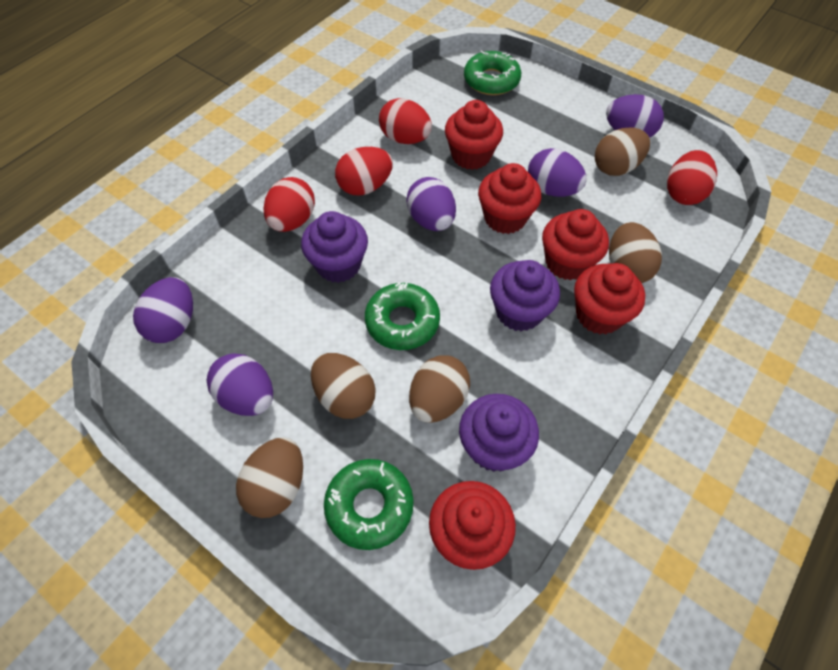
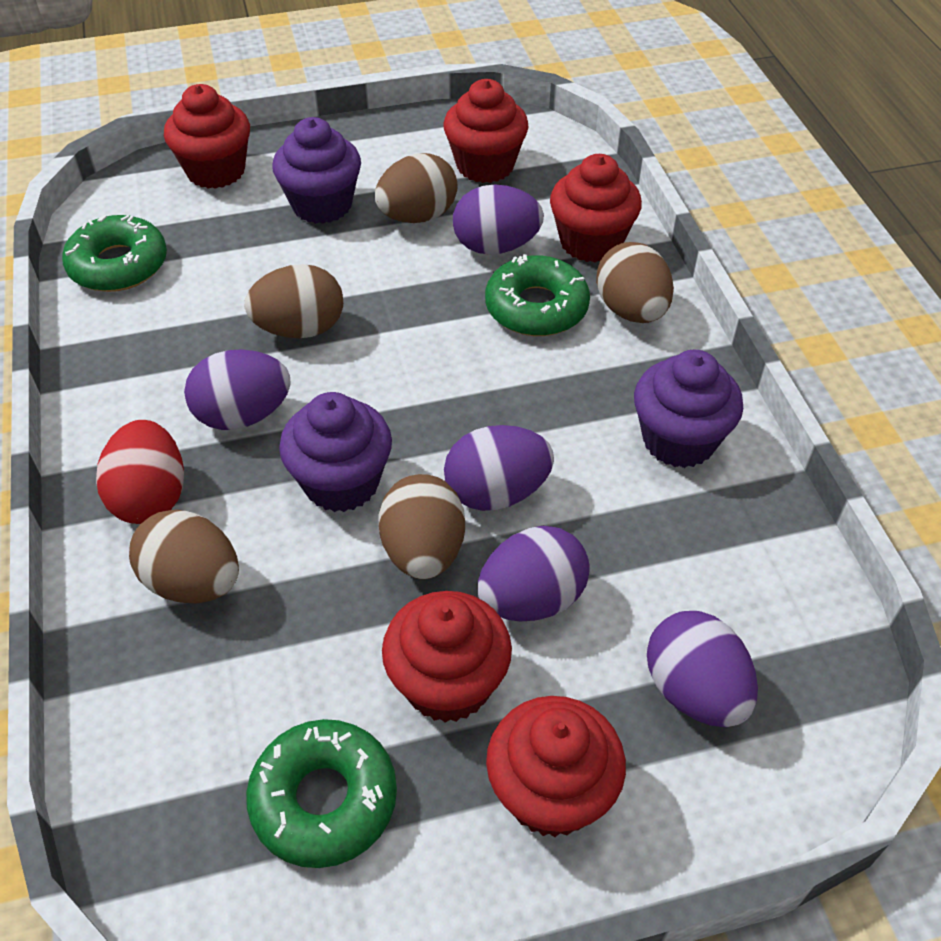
red egg: 4 -> 1

